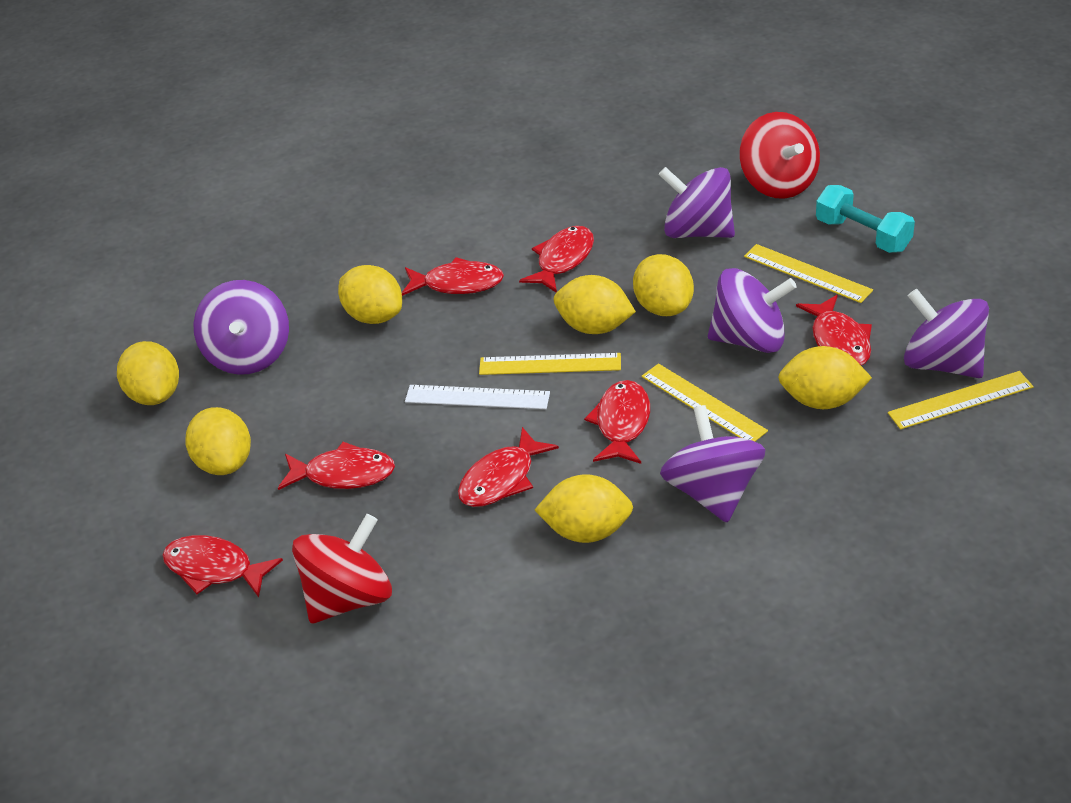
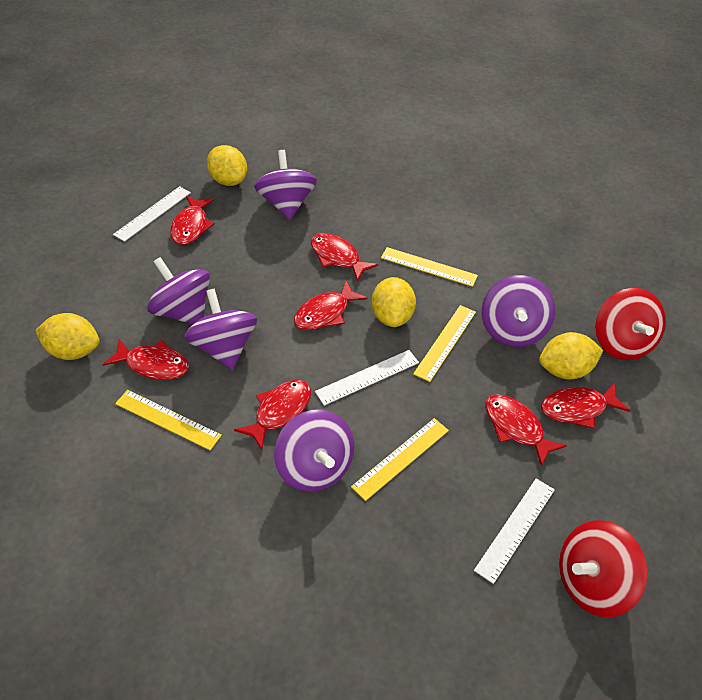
turquoise dumbbell: 1 -> 0
white ruler: 1 -> 3
yellow lemon: 7 -> 4

